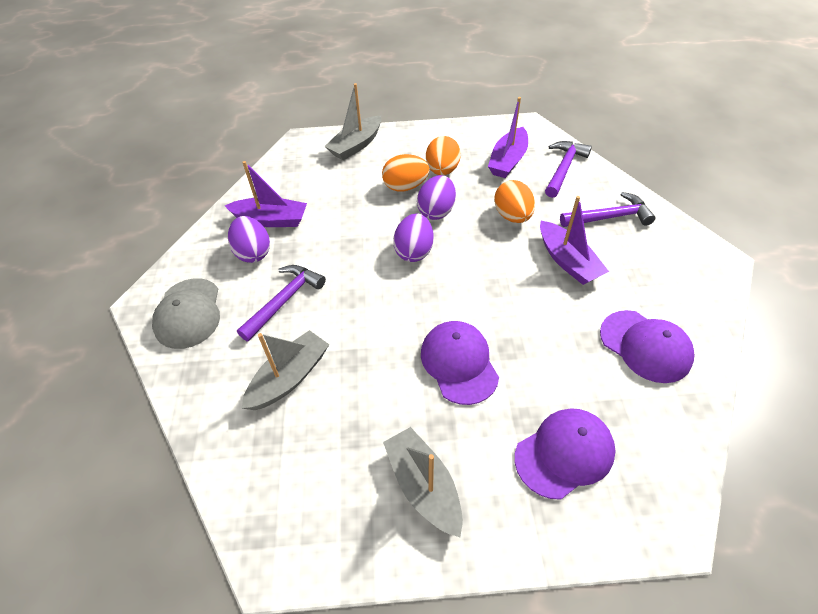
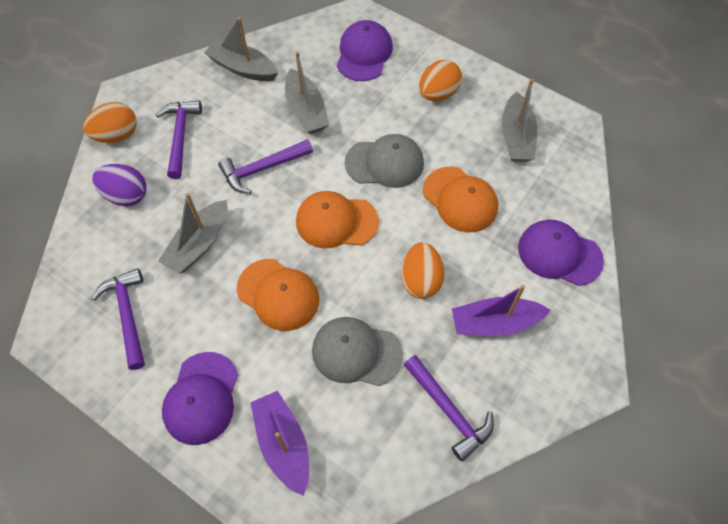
grey boat: 3 -> 4
grey cap: 1 -> 2
orange cap: 0 -> 3
purple boat: 3 -> 2
purple egg: 3 -> 1
purple hammer: 3 -> 4

